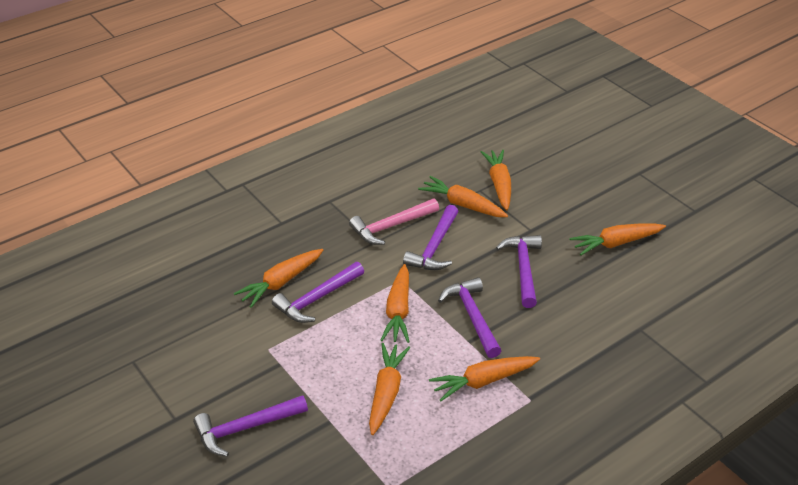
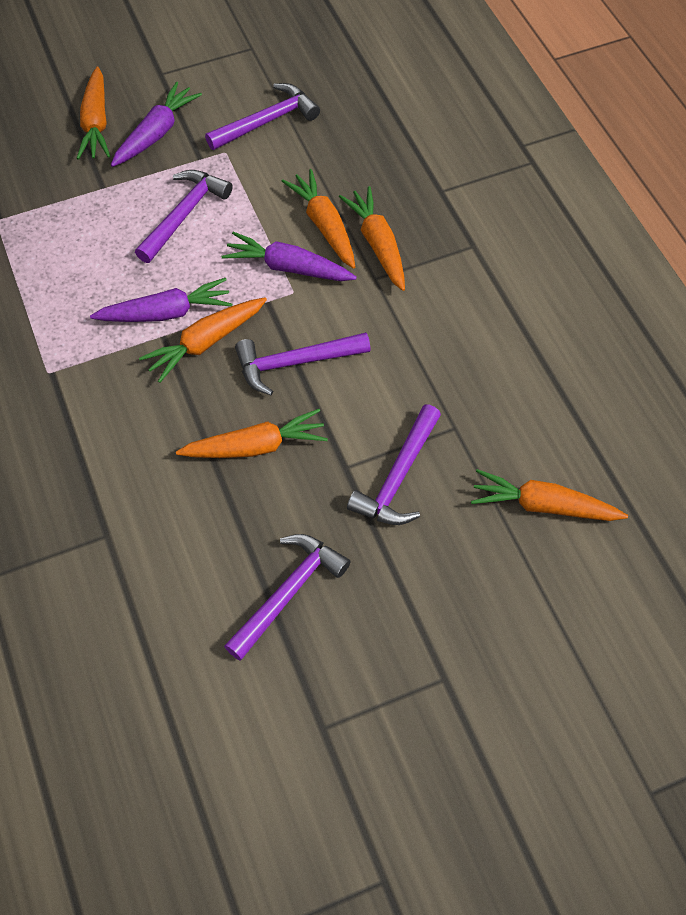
orange carrot: 7 -> 6
pink hammer: 1 -> 0
purple carrot: 0 -> 3

